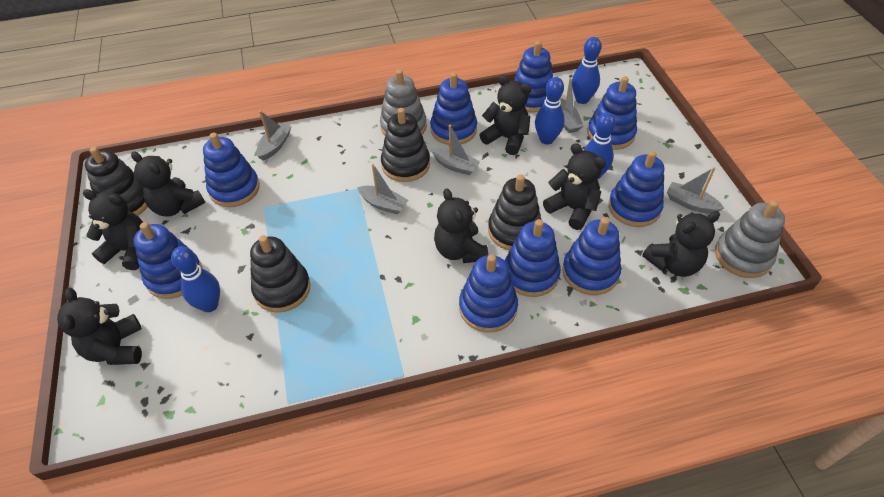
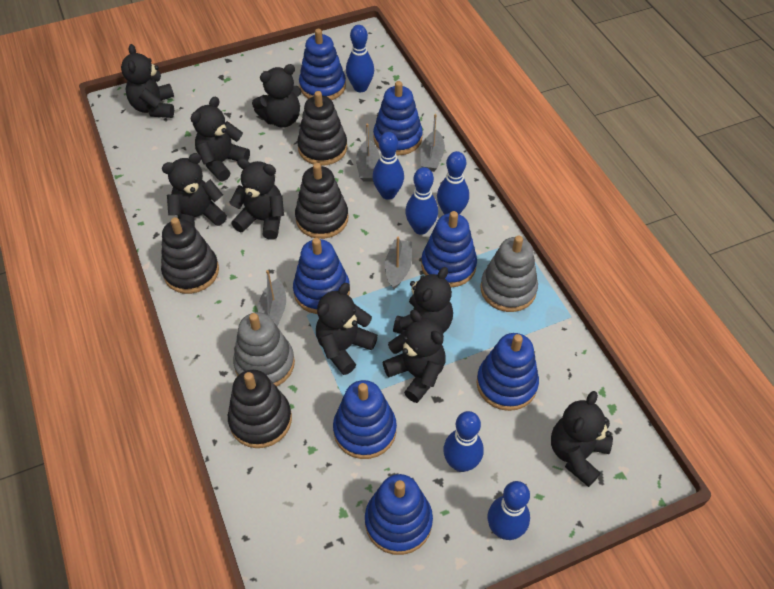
black teddy bear: 7 -> 9
blue bowling pin: 4 -> 6
blue stacking toy: 9 -> 7
grey boat: 5 -> 4

